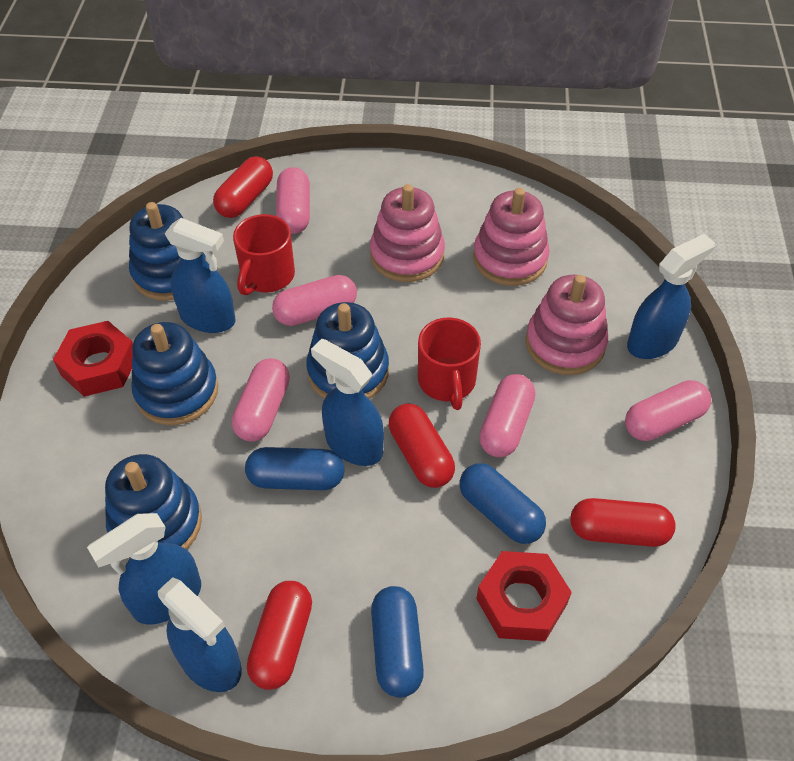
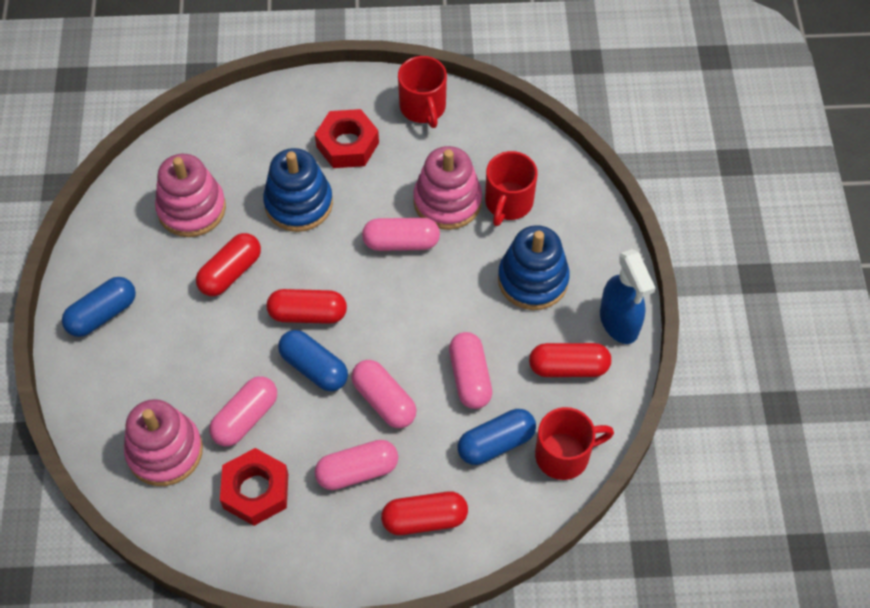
blue spray bottle: 5 -> 1
blue stacking toy: 4 -> 2
red mug: 2 -> 3

